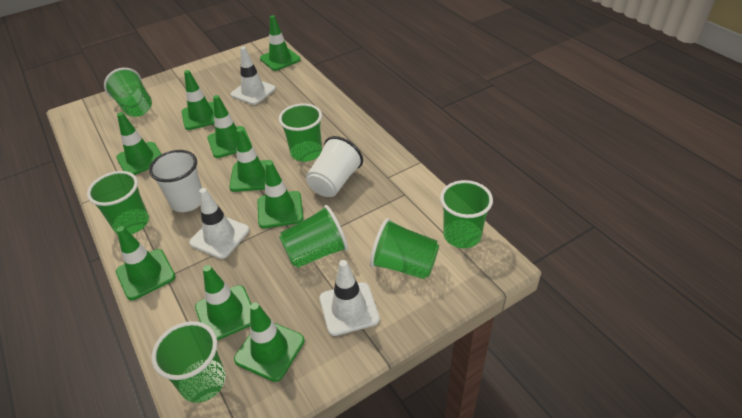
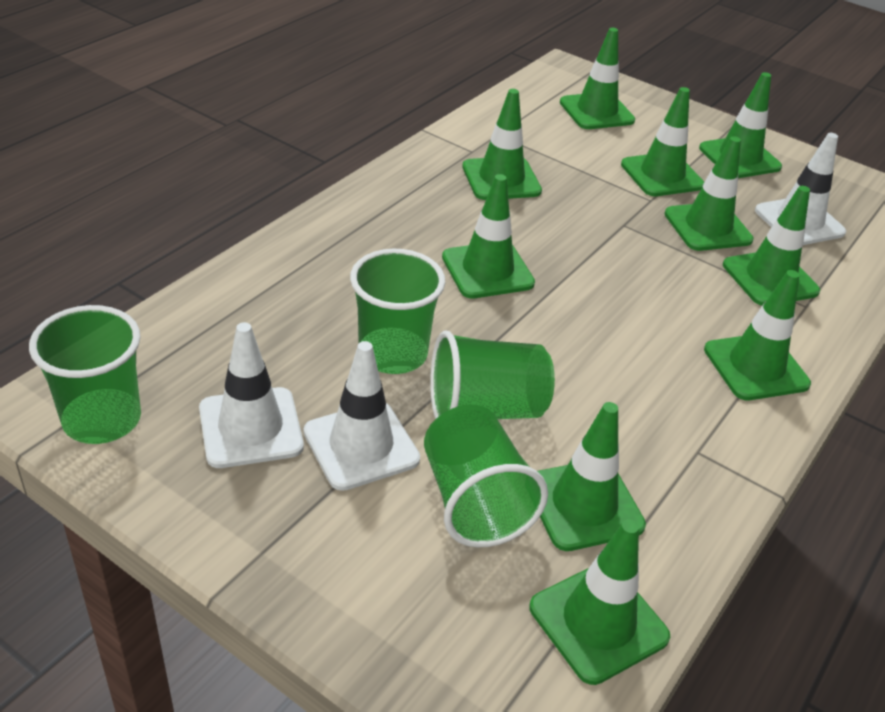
green cup: 7 -> 4
green traffic cone: 9 -> 10
white cup: 2 -> 0

